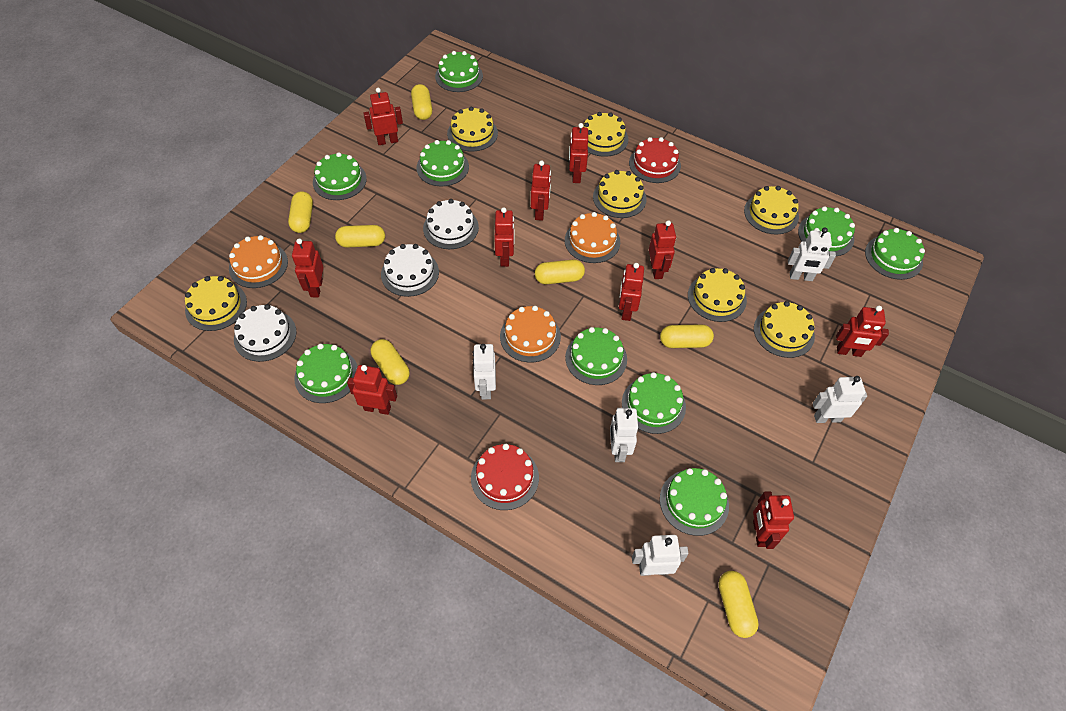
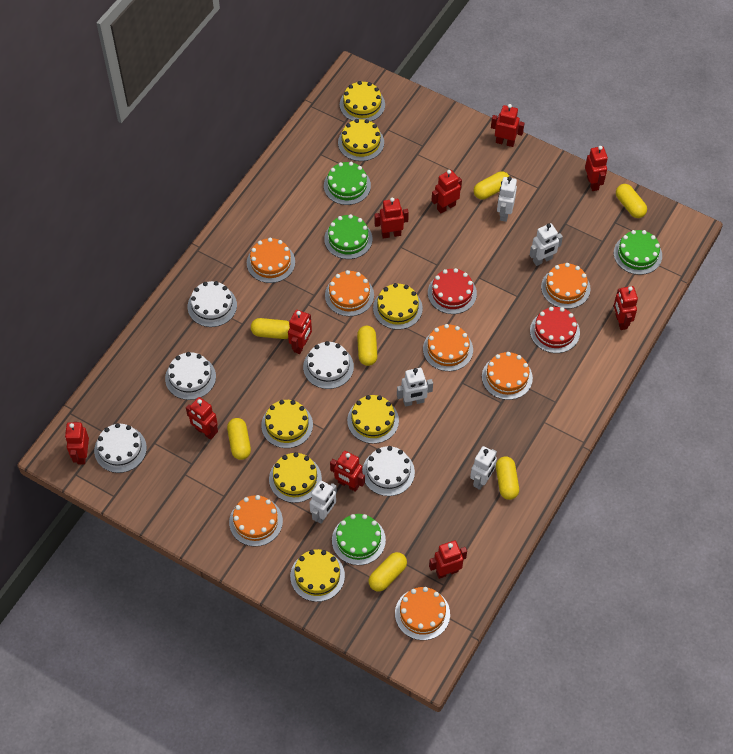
green cake: 9 -> 4
orange cake: 3 -> 7
white cake: 3 -> 5

